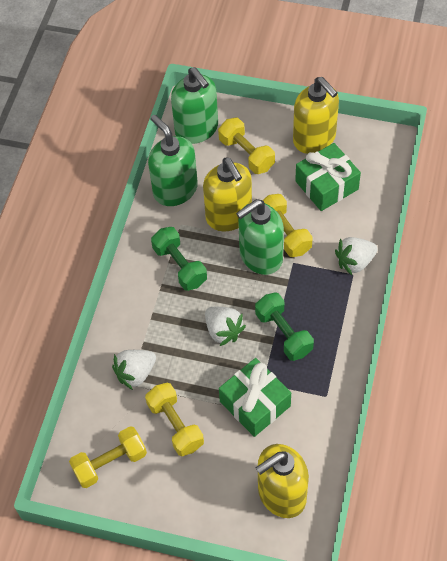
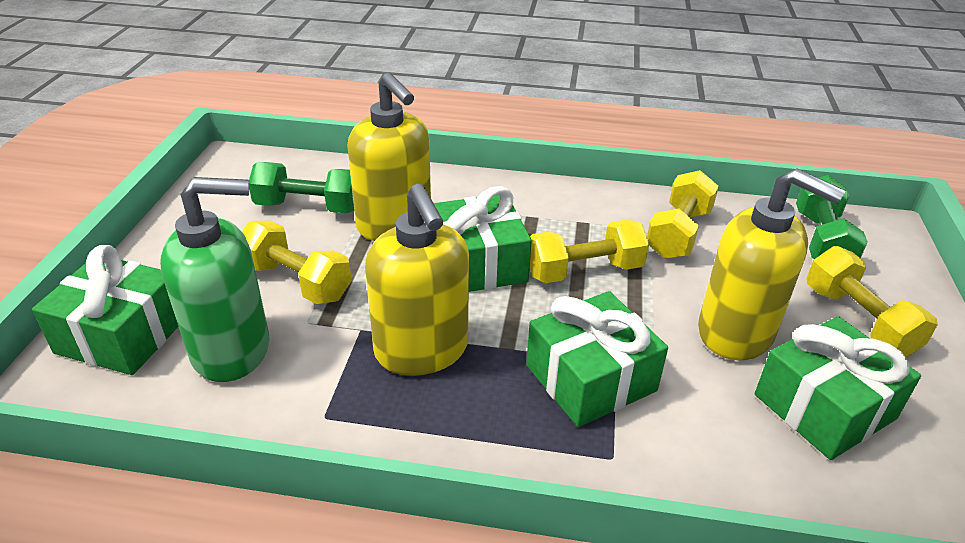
green gift: 2 -> 4
green soap dispenser: 3 -> 1
white strawberry: 3 -> 0

